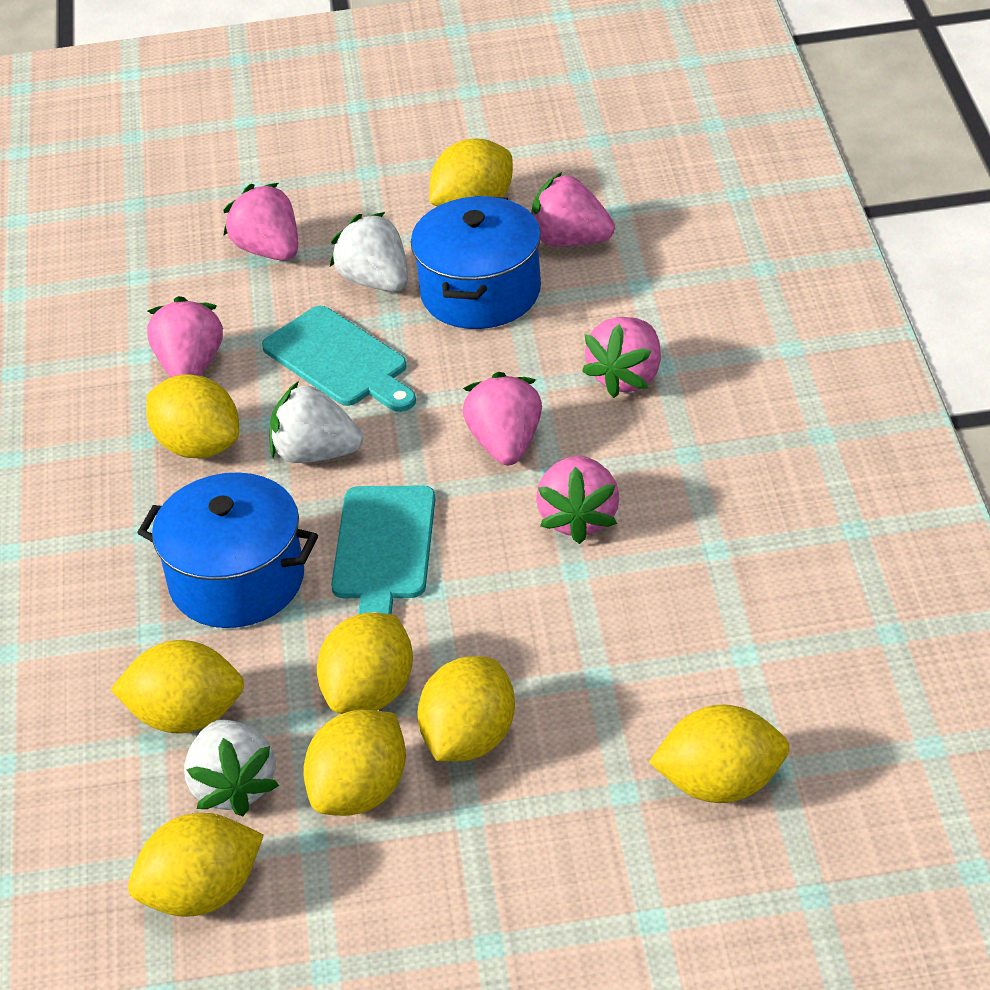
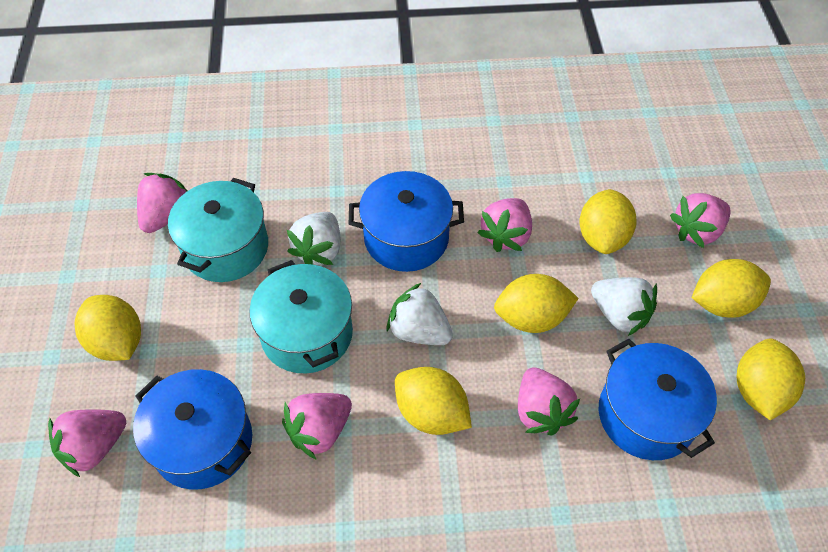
blue pot: 2 -> 3
turquoise cutting board: 2 -> 0
turquoise pot: 0 -> 2
yellow lemon: 8 -> 6

